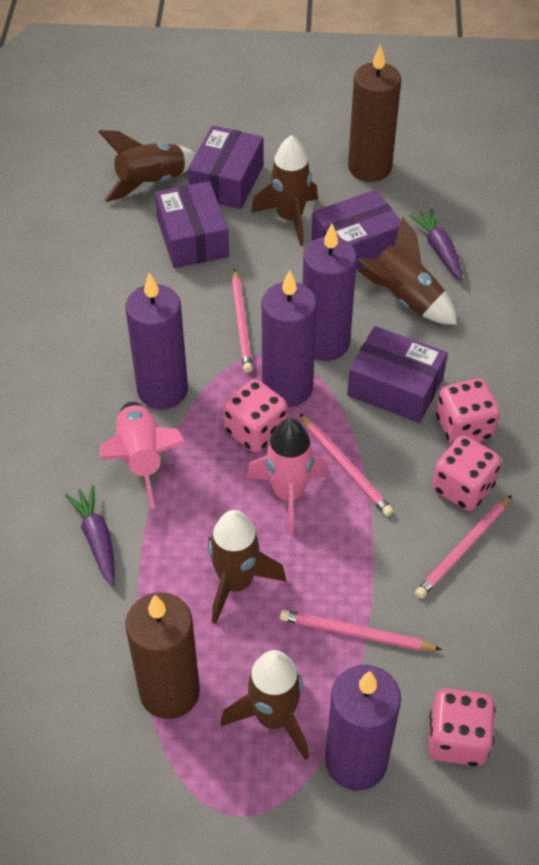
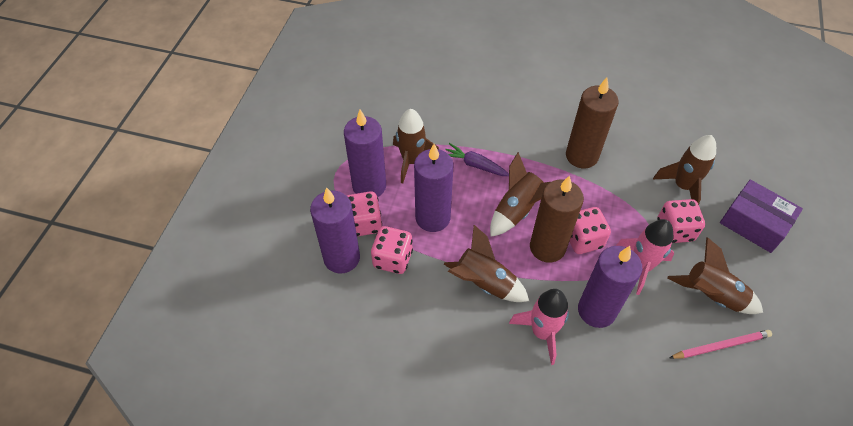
pink pencil: 4 -> 1
purple box: 4 -> 1
purple carrot: 2 -> 1

